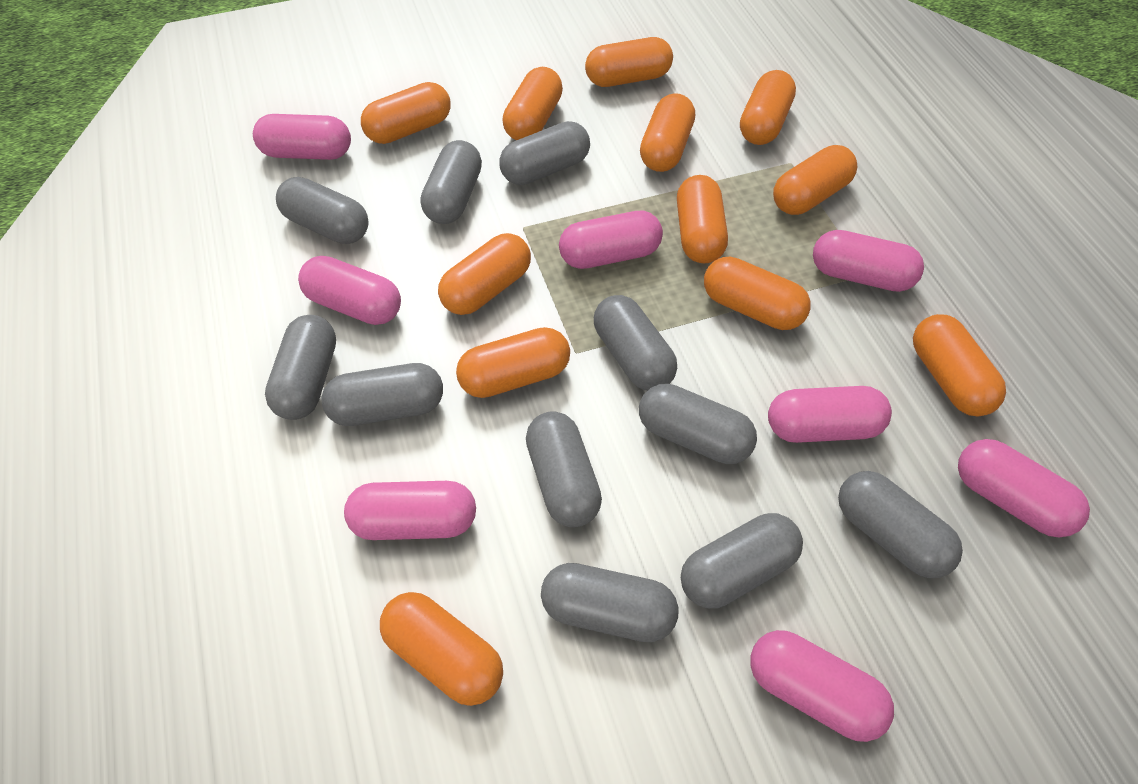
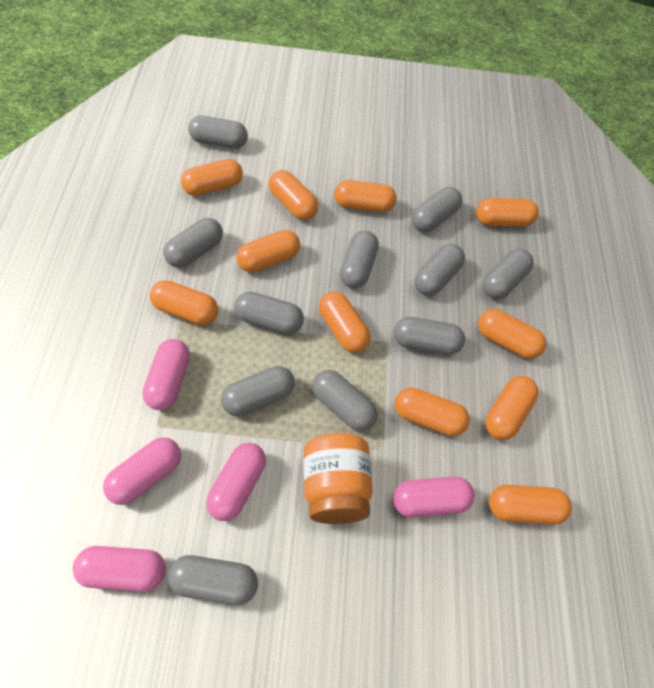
orange capsule: 12 -> 11
orange jar: 0 -> 1
pink capsule: 8 -> 5

